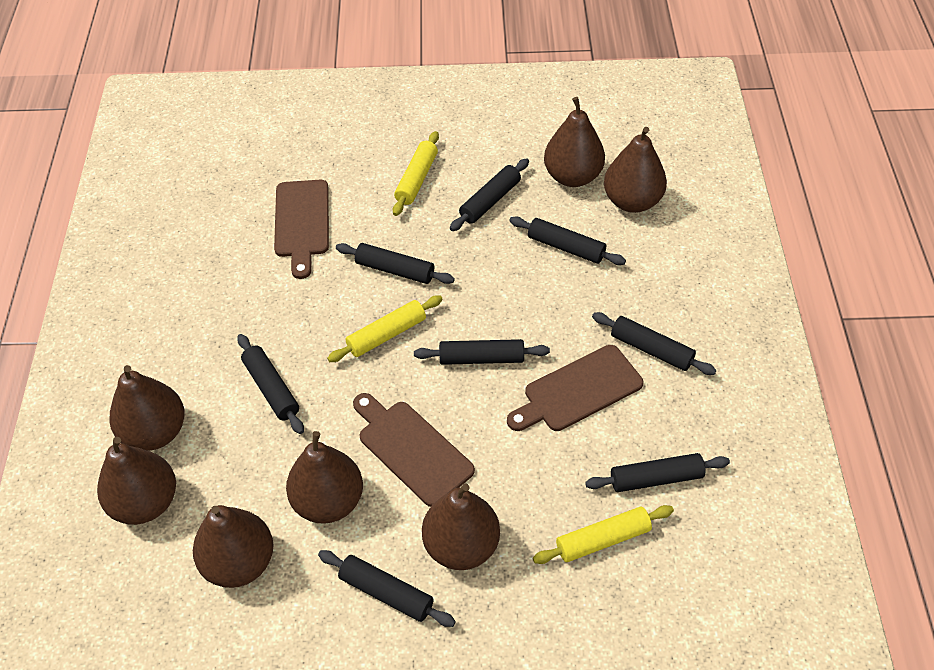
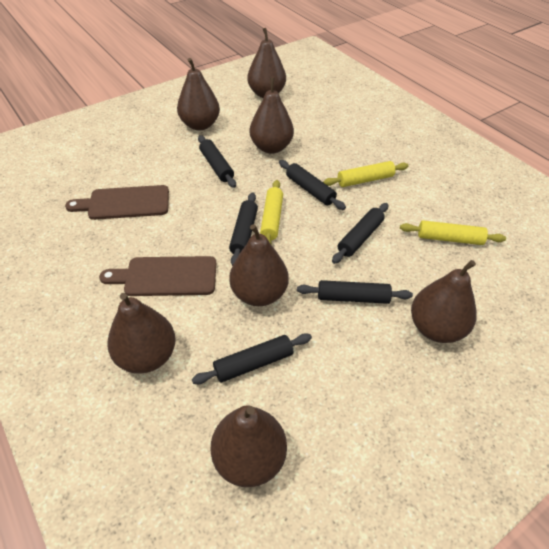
black rolling pin: 8 -> 6
brown cutting board: 3 -> 2

